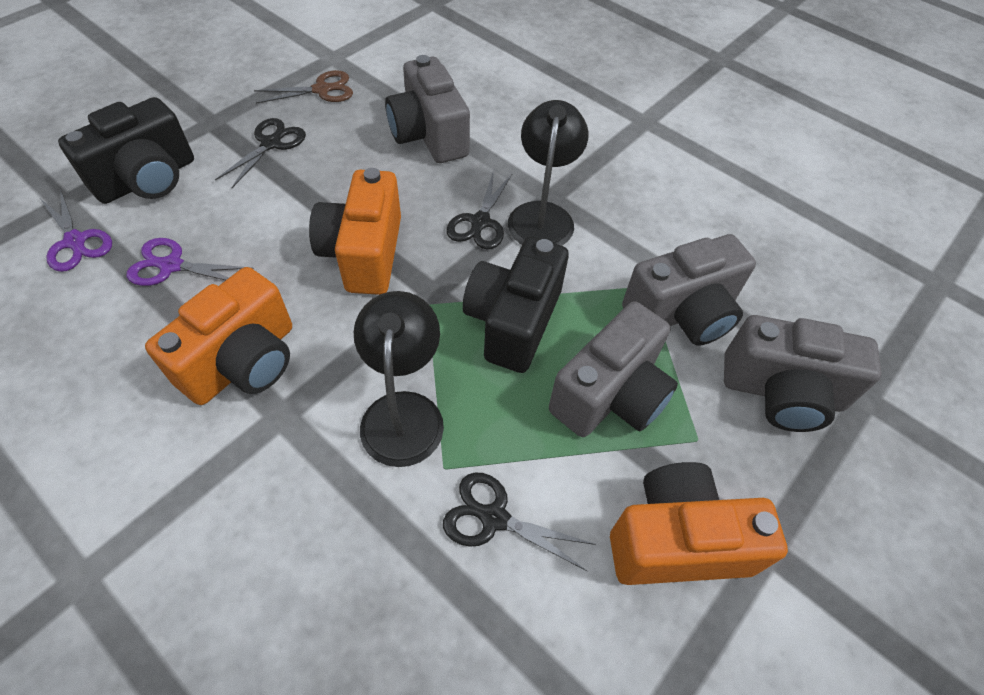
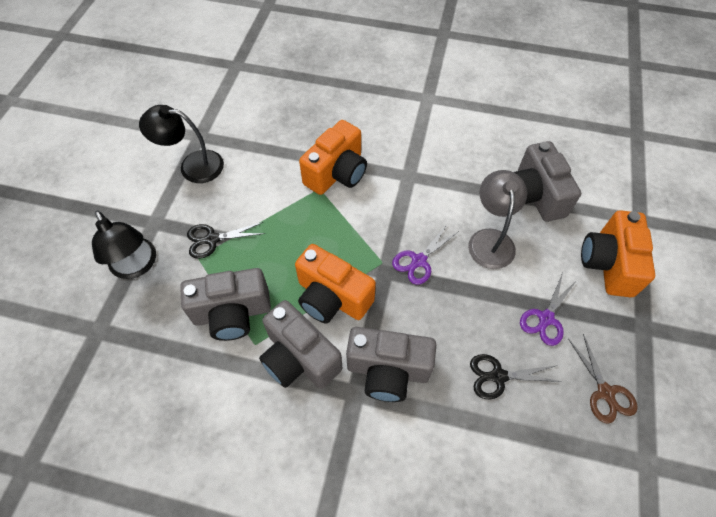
black camera: 2 -> 0
black scissors: 3 -> 2
grey lamp: 0 -> 1

